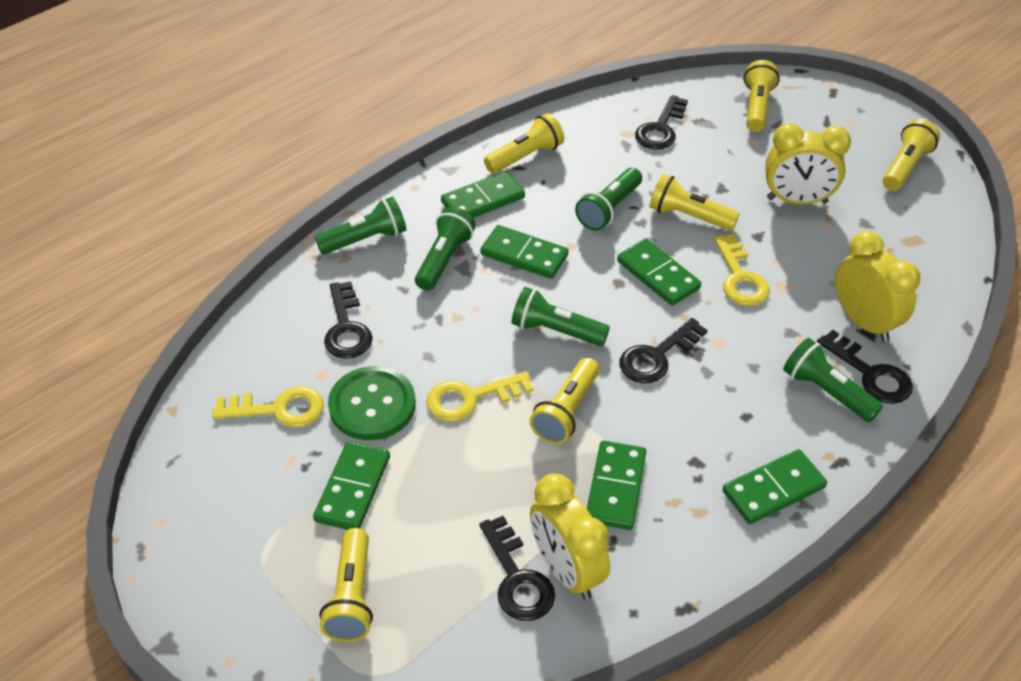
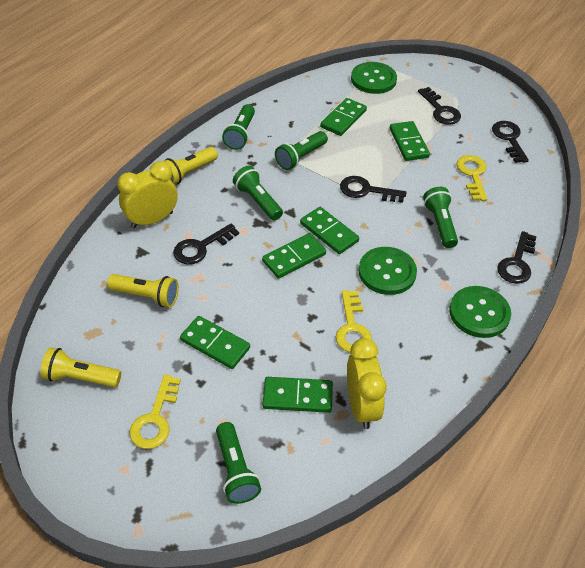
green button: 1 -> 3
yellow clock: 3 -> 2
yellow flashlight: 6 -> 3

